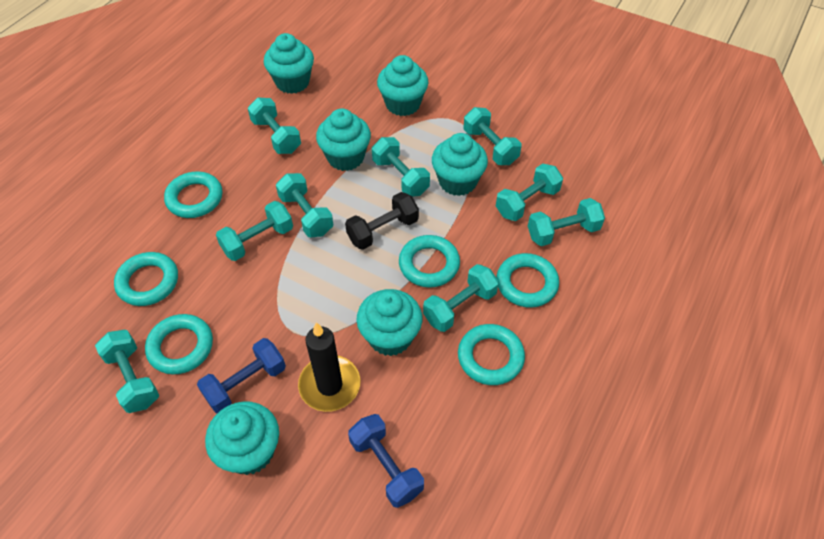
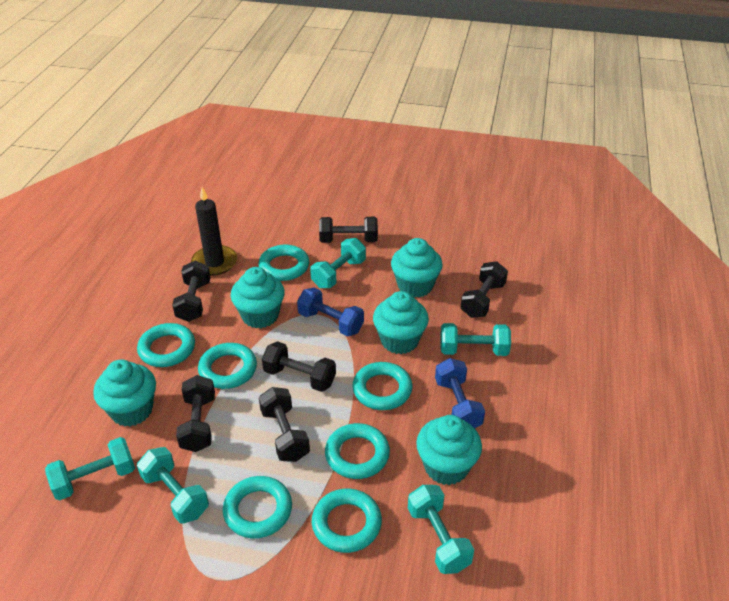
black dumbbell: 1 -> 6
turquoise cupcake: 6 -> 5
turquoise dumbbell: 9 -> 5
turquoise ring: 6 -> 7

